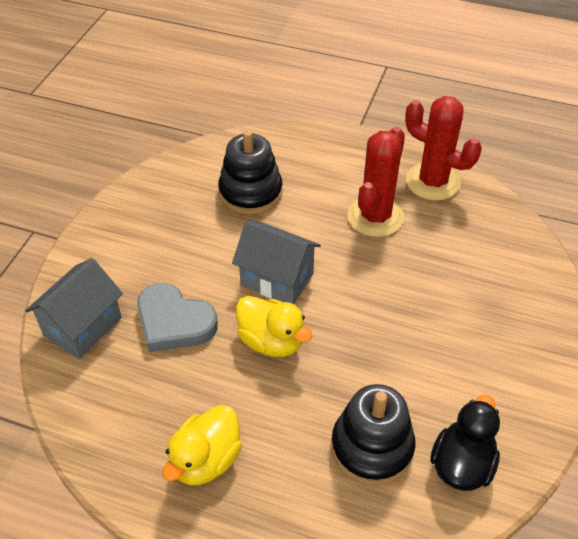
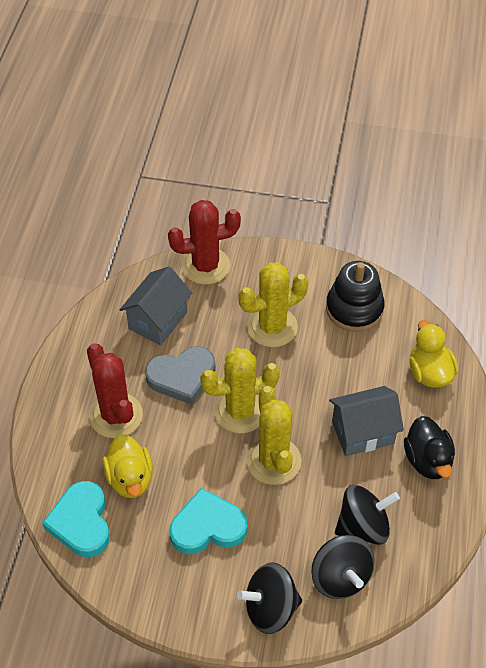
black spinning top: 0 -> 3
black stacking toy: 2 -> 1
turquoise heart: 0 -> 2
yellow cactus: 0 -> 3

